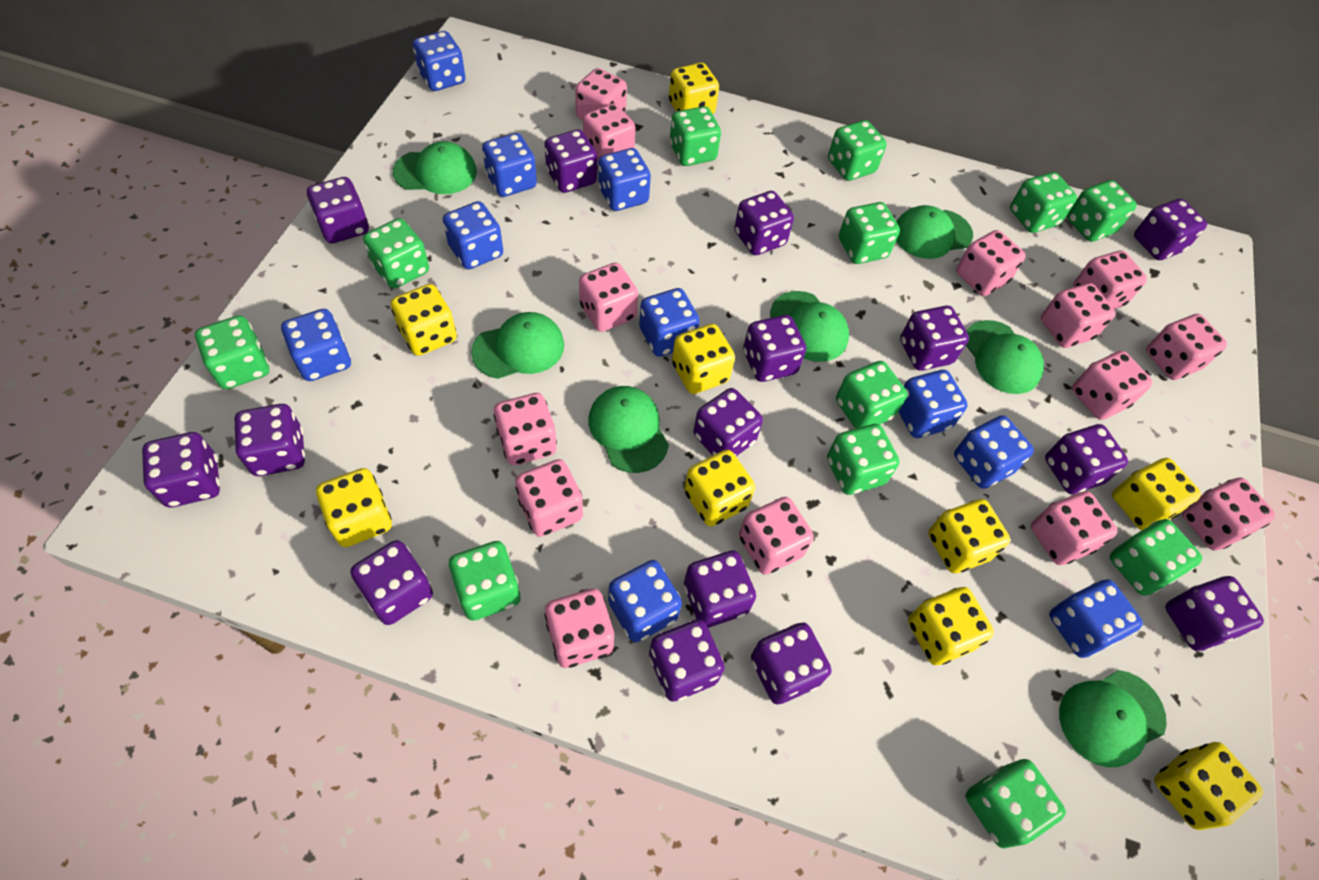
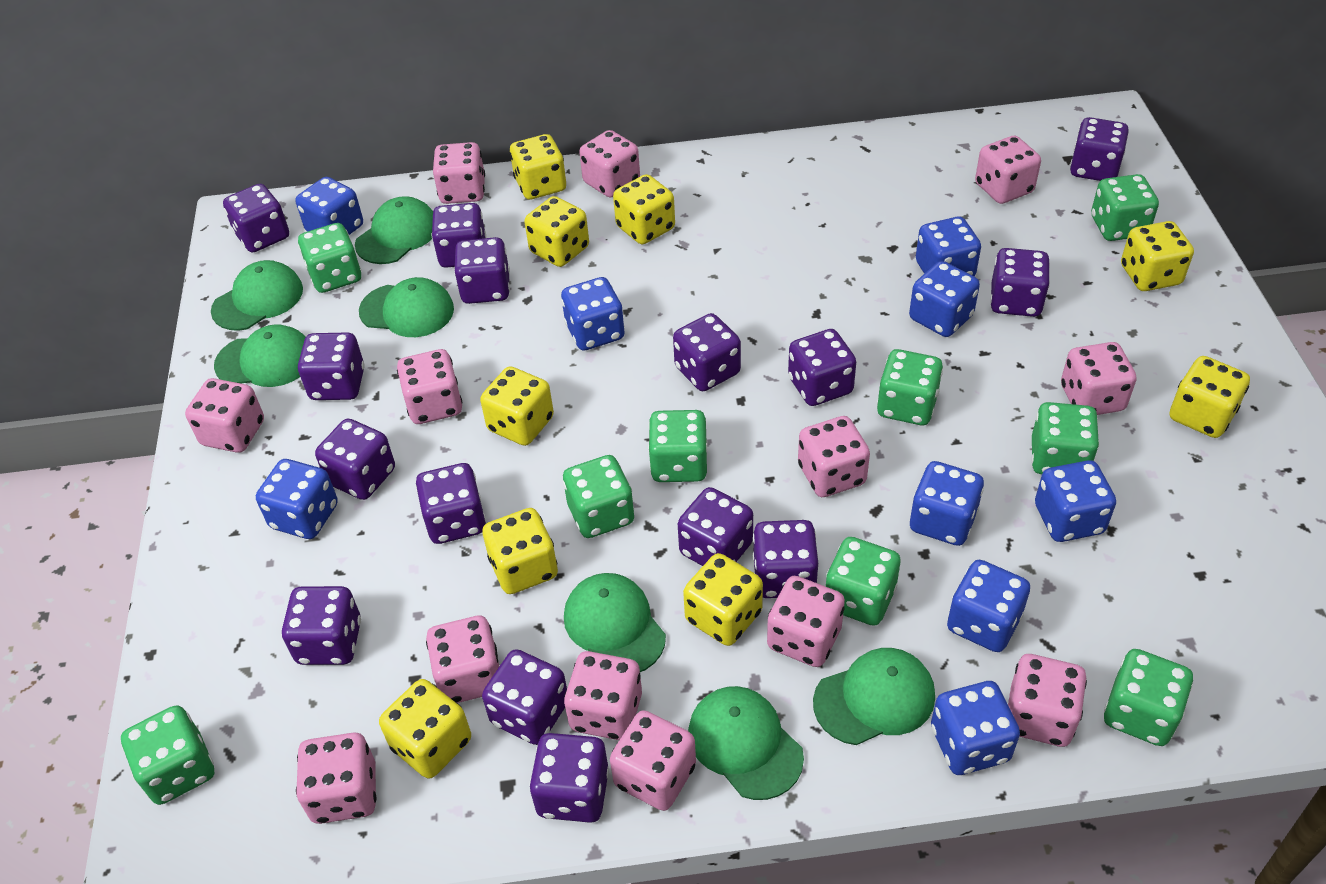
blue dice: 10 -> 9
green dice: 12 -> 9
pink dice: 14 -> 13

